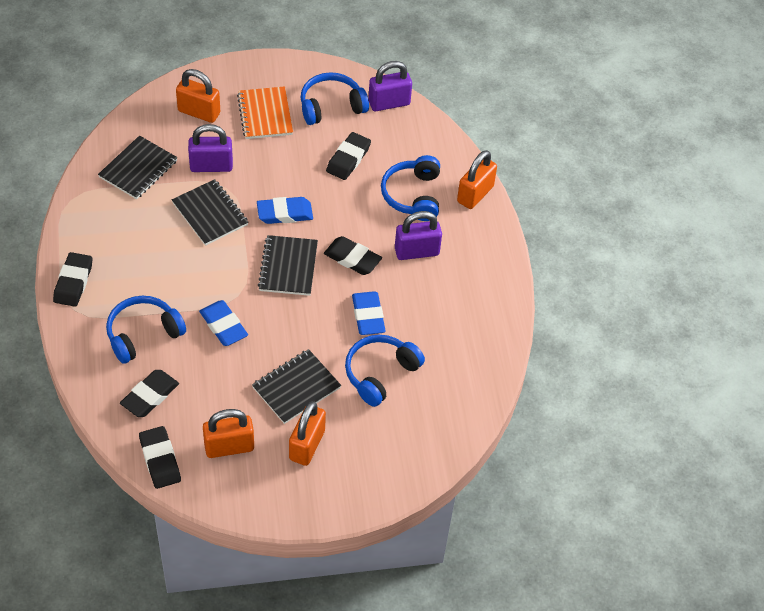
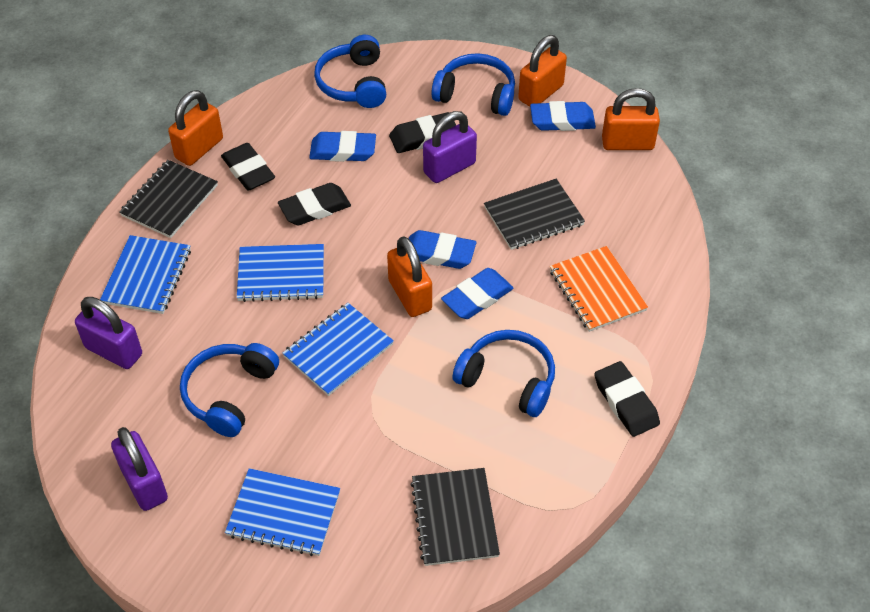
black eraser: 5 -> 4
black notebook: 4 -> 3
blue eraser: 3 -> 4
blue notebook: 0 -> 4

